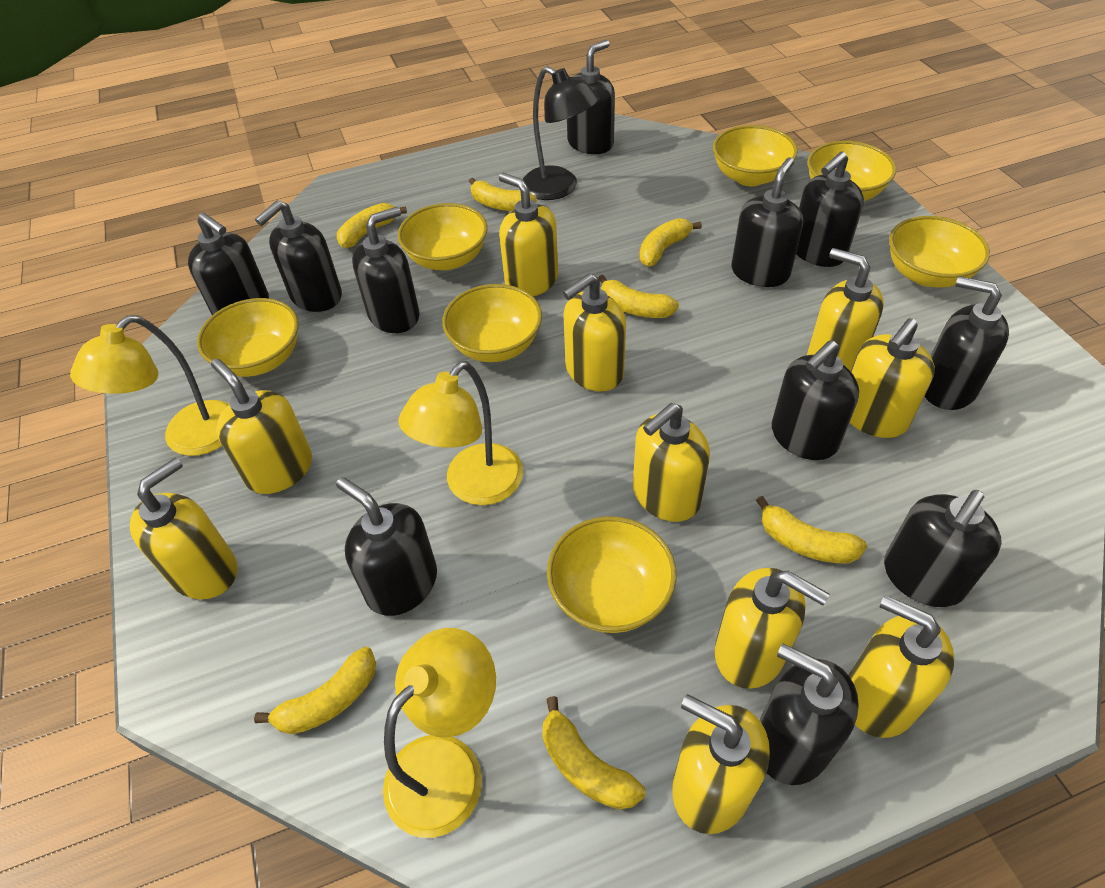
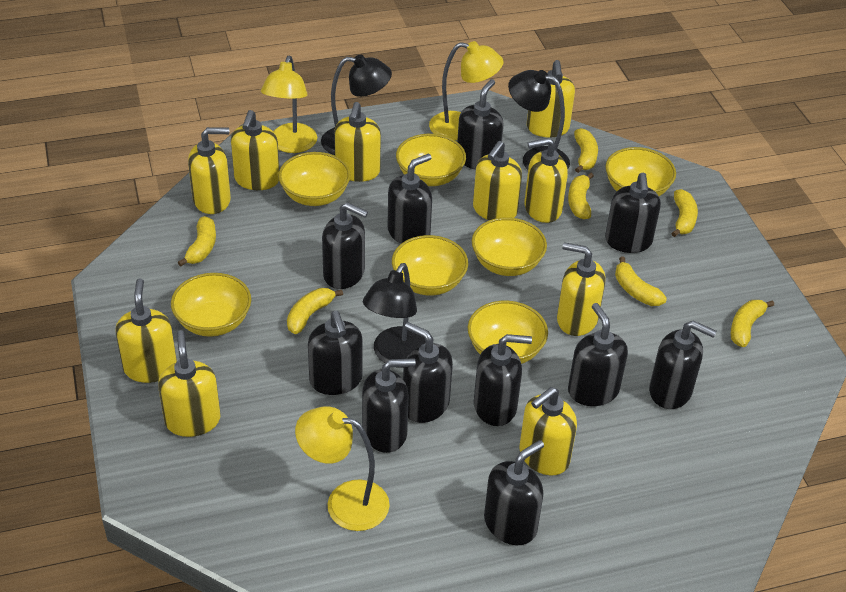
black lamp: 1 -> 3

